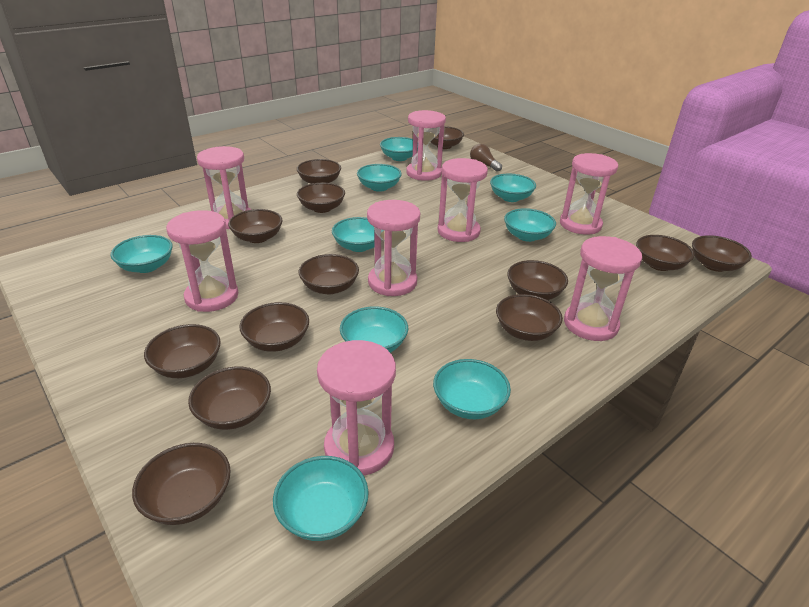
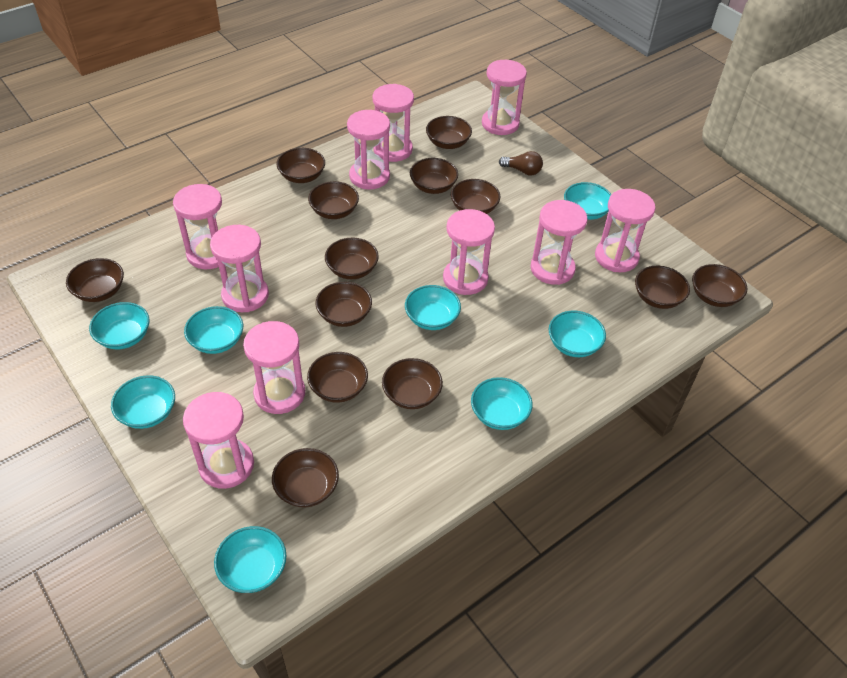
pink hourglass: 8 -> 10
turquoise bowl: 9 -> 8

